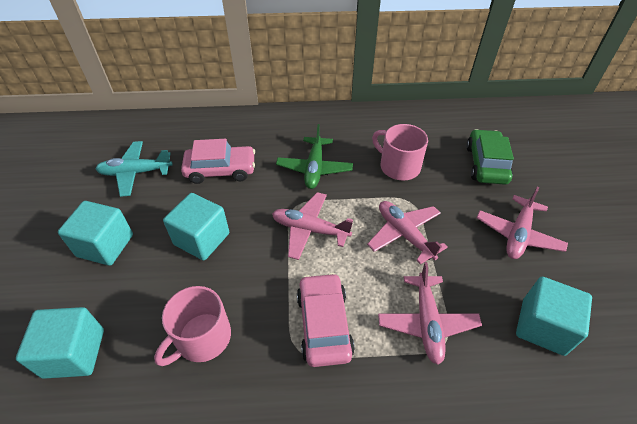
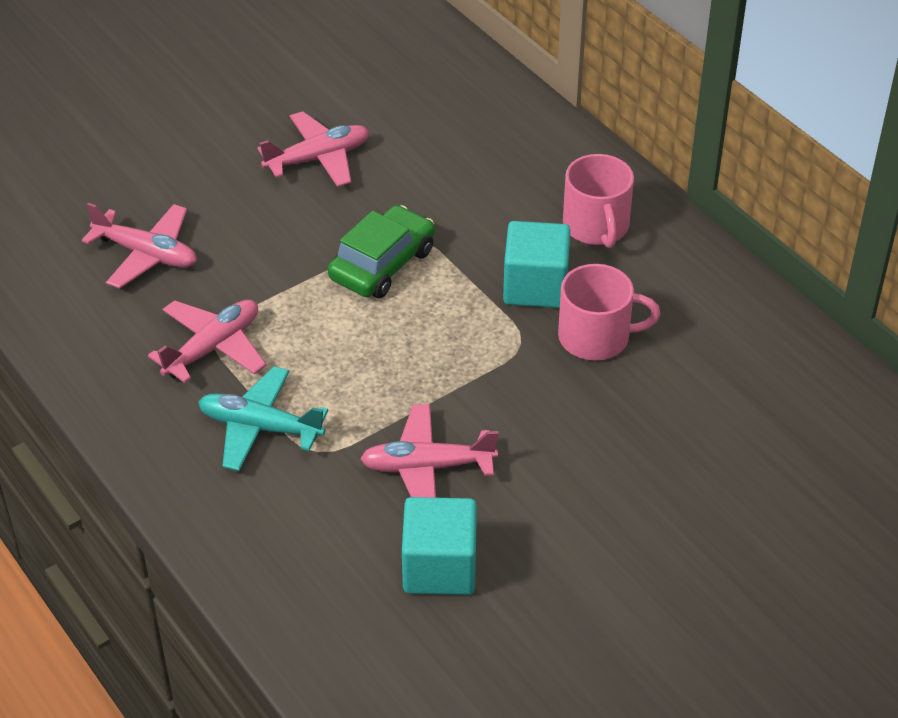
green plane: 1 -> 0
pink car: 2 -> 0
turquoise cube: 4 -> 2

